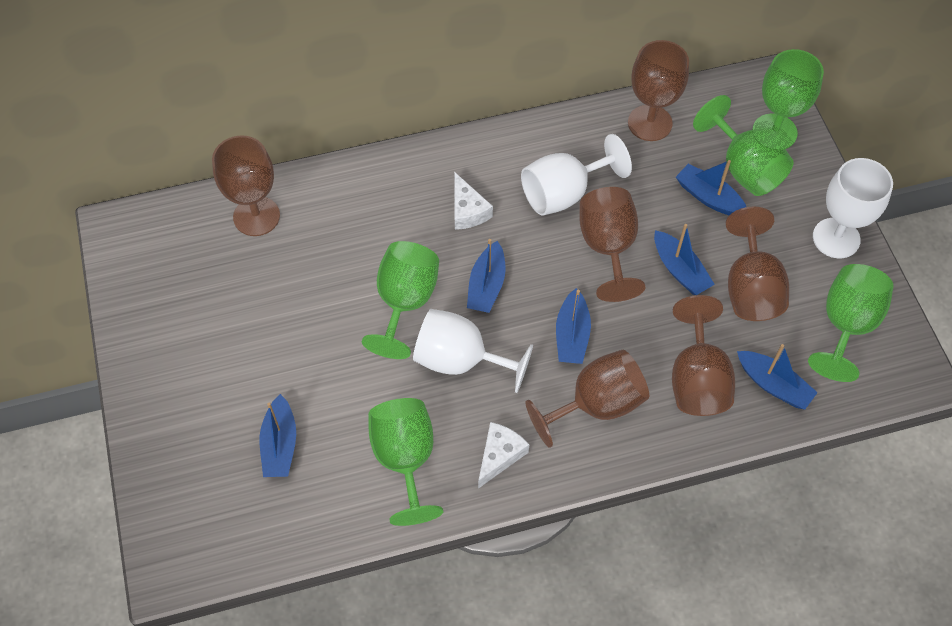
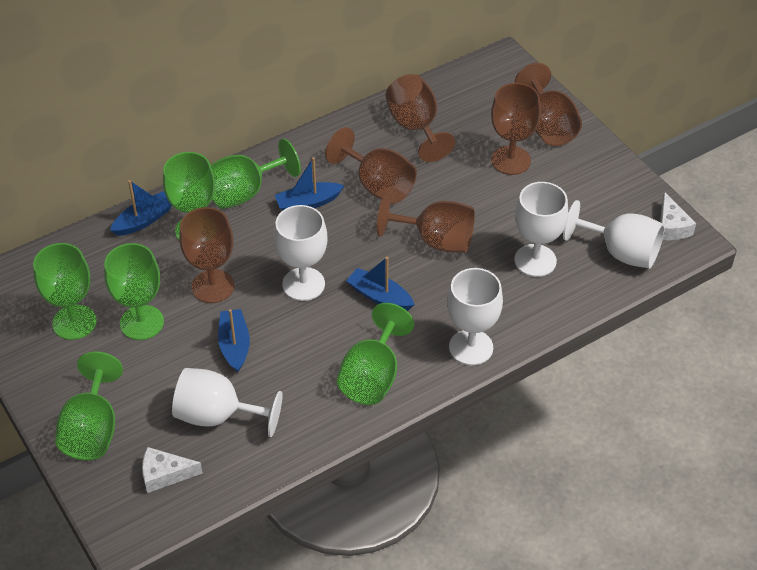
blue boat: 6 -> 4
green goblet: 5 -> 6
white goblet: 3 -> 5

